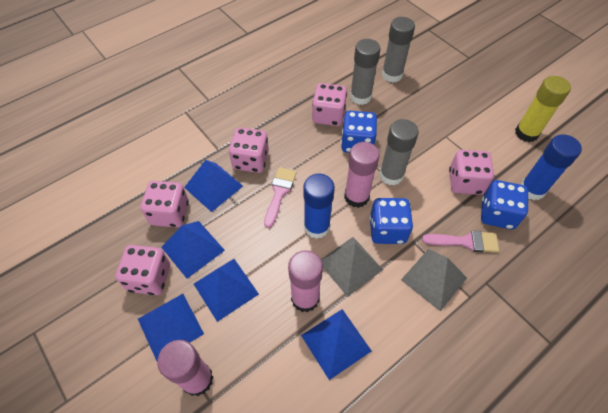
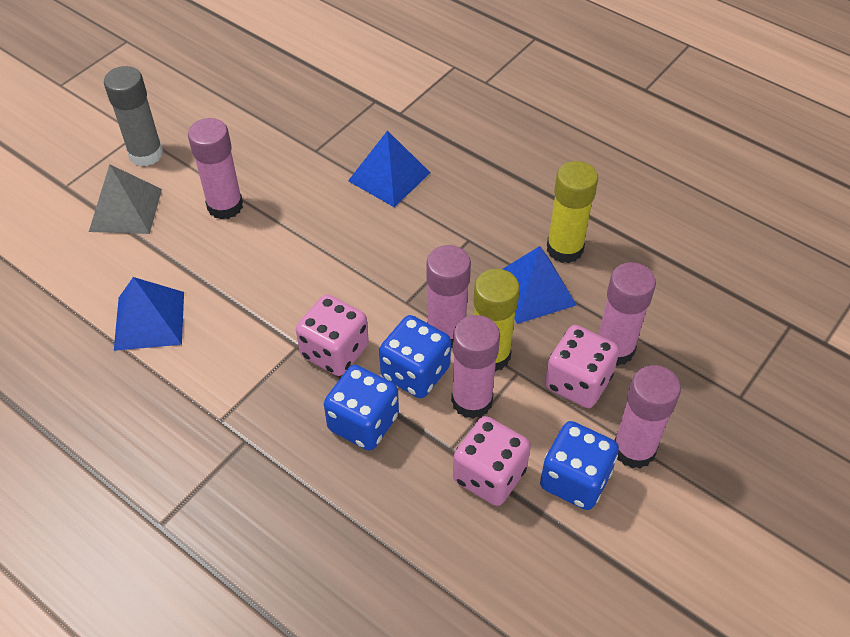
blue glue stick: 2 -> 0
blue pyramid: 5 -> 3
grey glue stick: 3 -> 1
grey pyramid: 2 -> 1
pink brush: 2 -> 0
pink dice: 5 -> 3
pink glue stick: 3 -> 5
yellow glue stick: 1 -> 2

